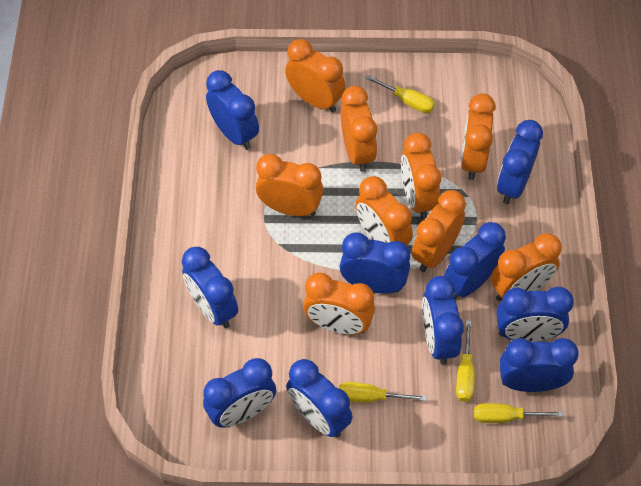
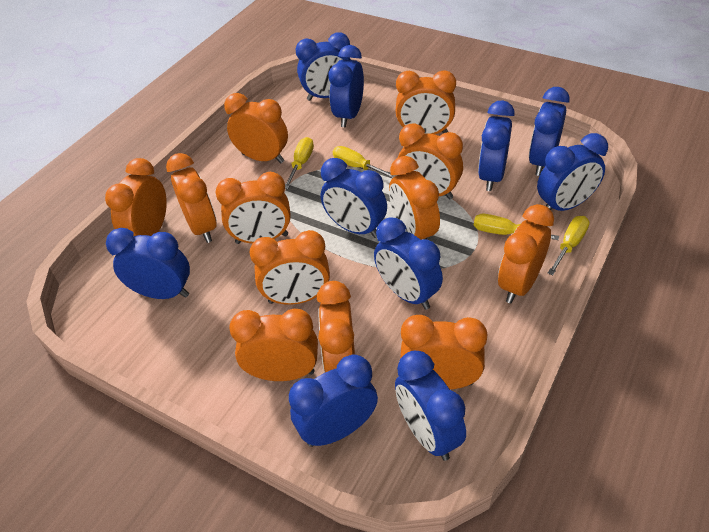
orange clock: 9 -> 12

